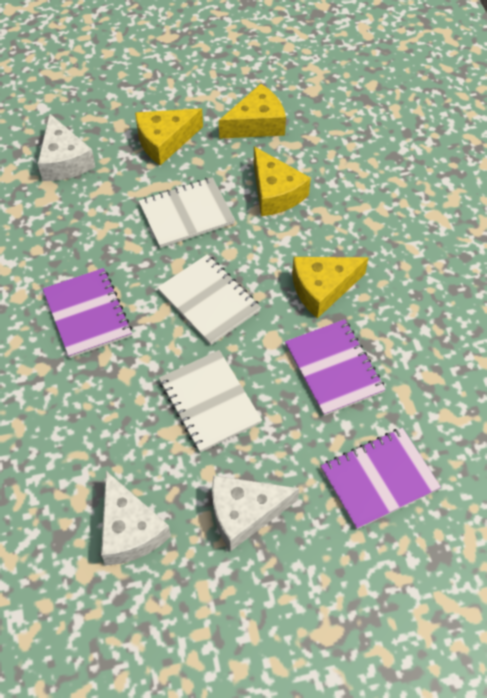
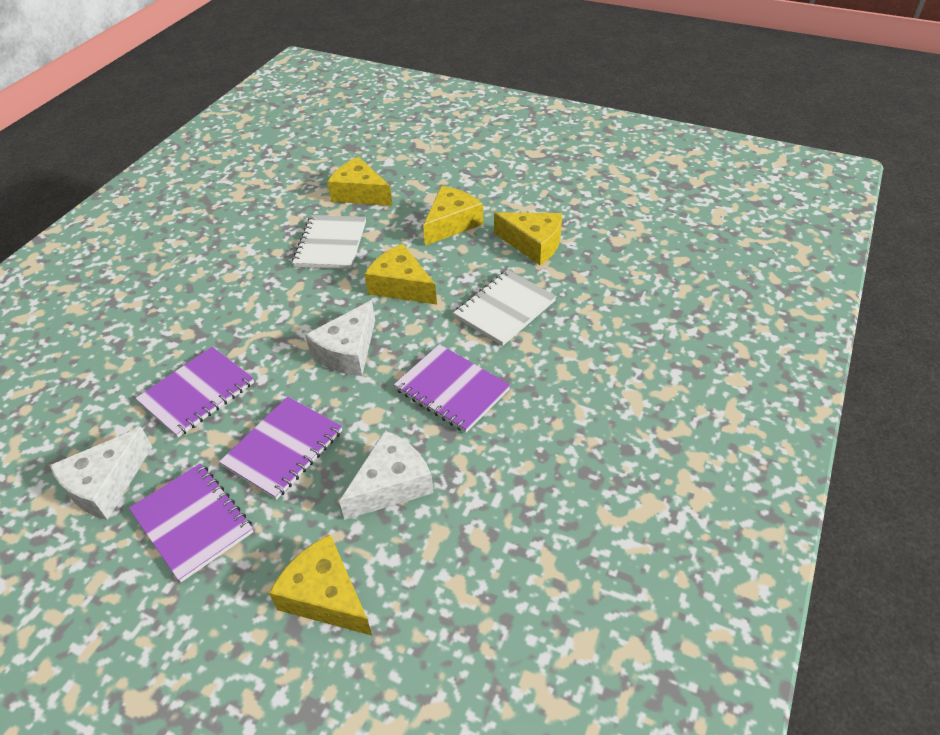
purple notebook: 3 -> 4
white notebook: 3 -> 2
yellow cheese: 4 -> 5

